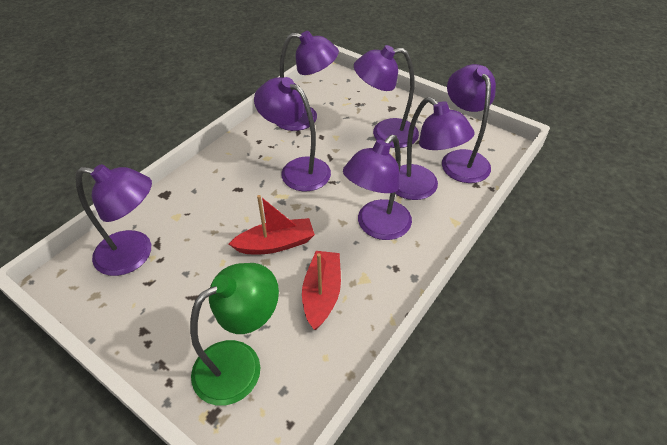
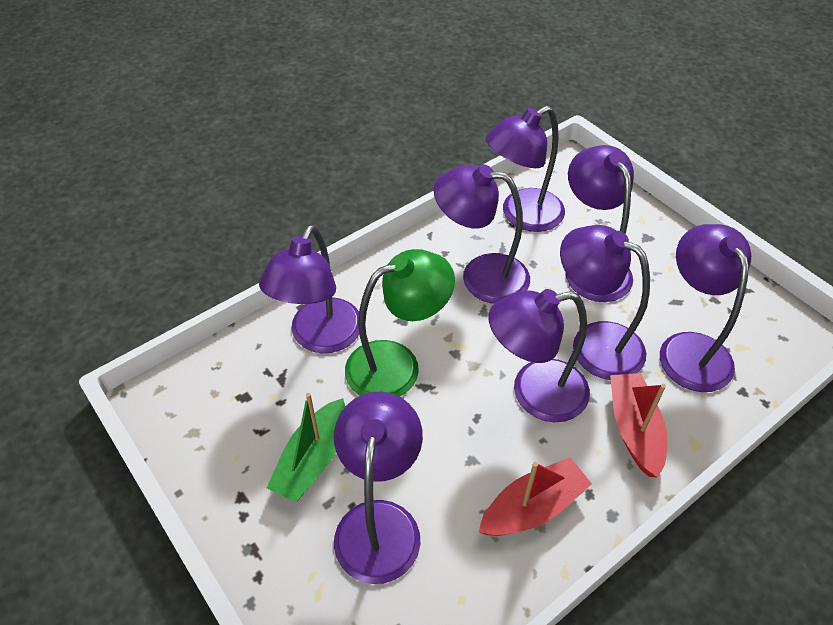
green boat: 0 -> 1
purple lamp: 7 -> 8

